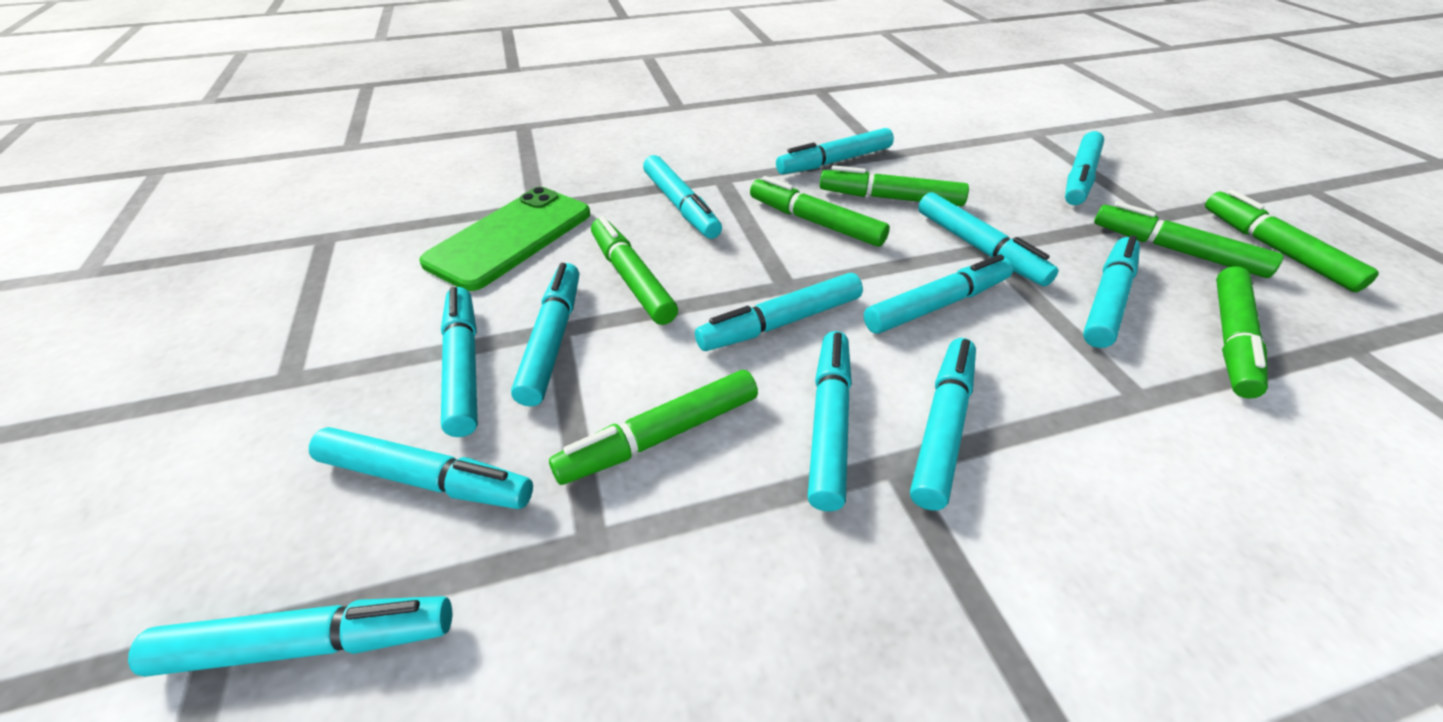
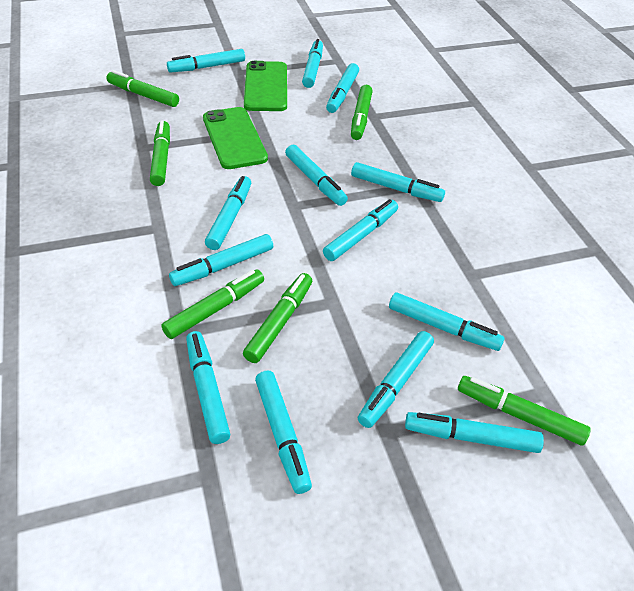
green marker: 7 -> 6
green phone: 1 -> 2

